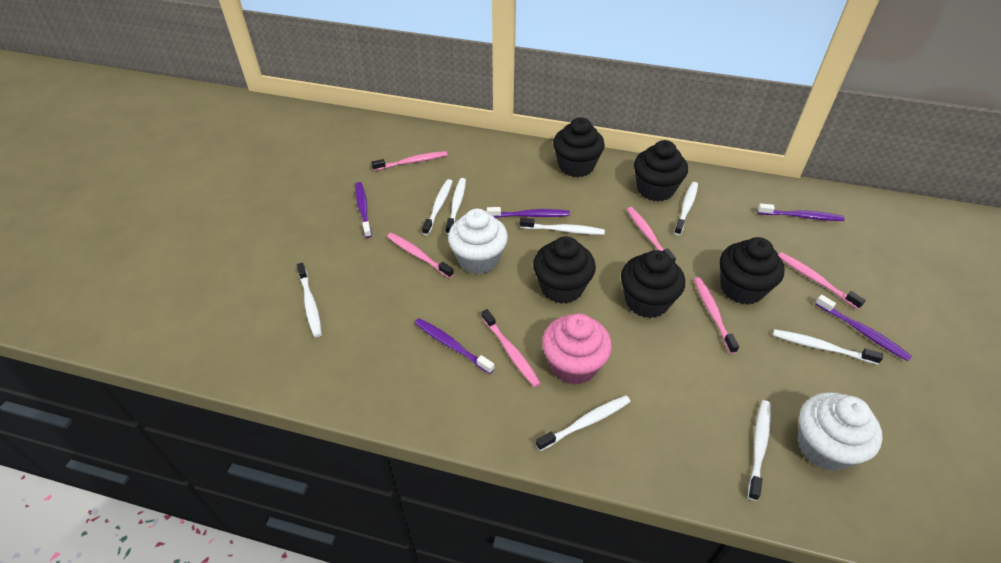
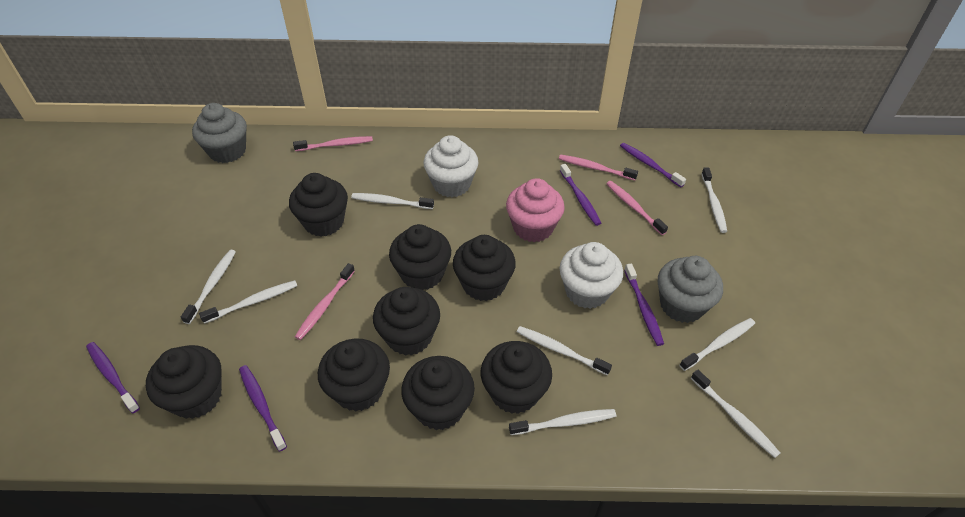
black cupcake: 5 -> 8
grey cupcake: 0 -> 2
pink toothbrush: 6 -> 4

